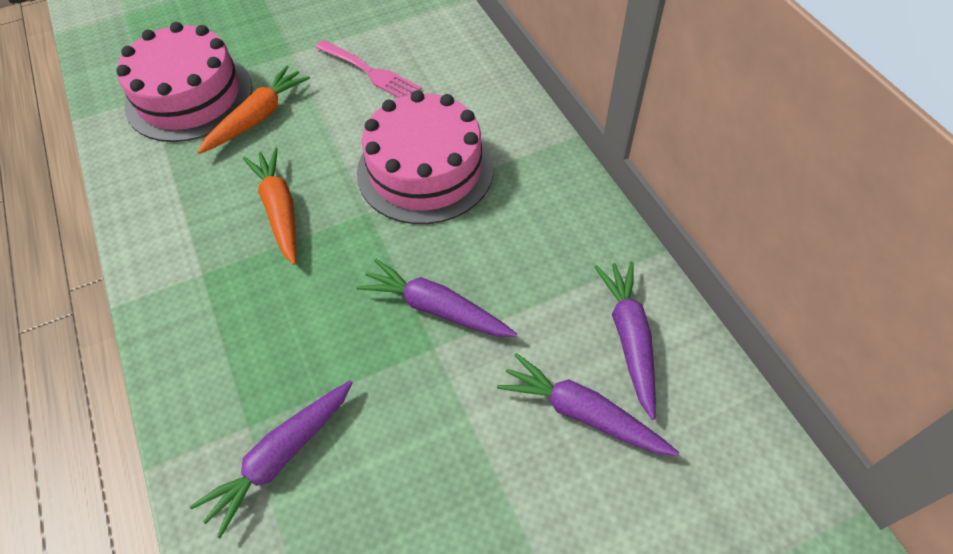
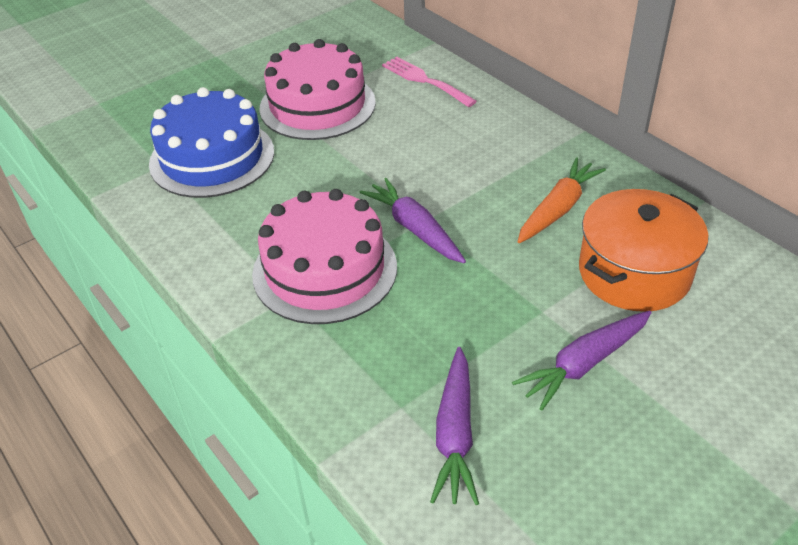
blue cake: 0 -> 1
orange carrot: 2 -> 1
orange pot: 0 -> 1
purple carrot: 4 -> 3

